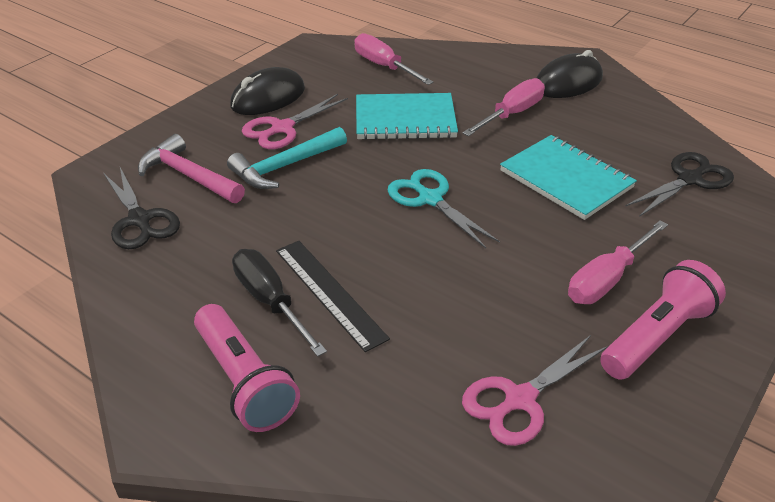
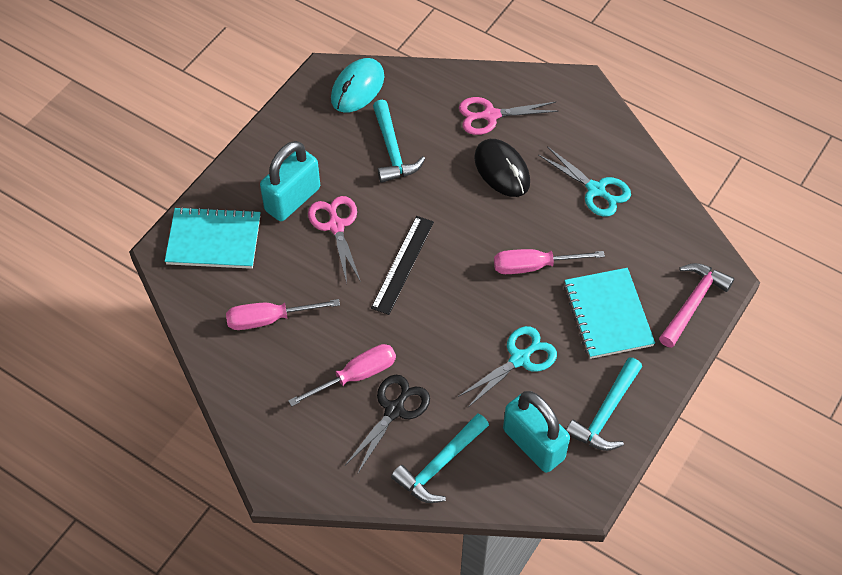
black mouse: 2 -> 1
black scissors: 2 -> 1
black screwdriver: 1 -> 0
pink flashlight: 2 -> 0
turquoise hammer: 1 -> 3
turquoise mouse: 0 -> 1
turquoise padlock: 0 -> 2
turquoise scissors: 1 -> 2

